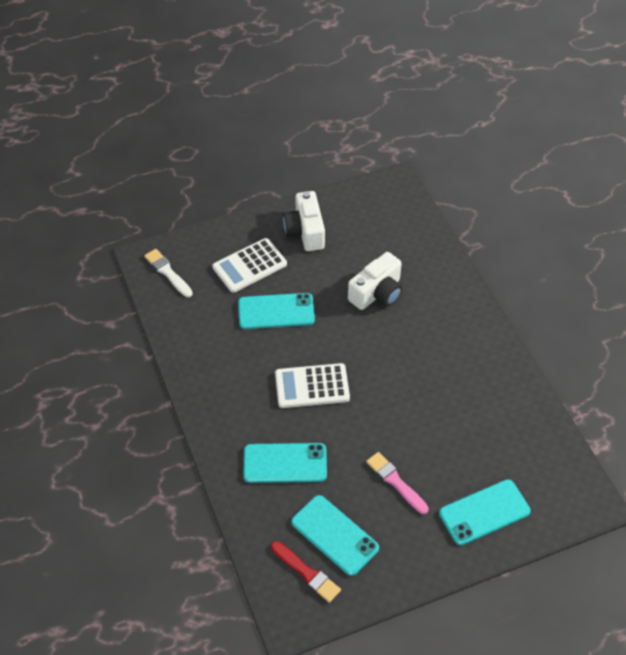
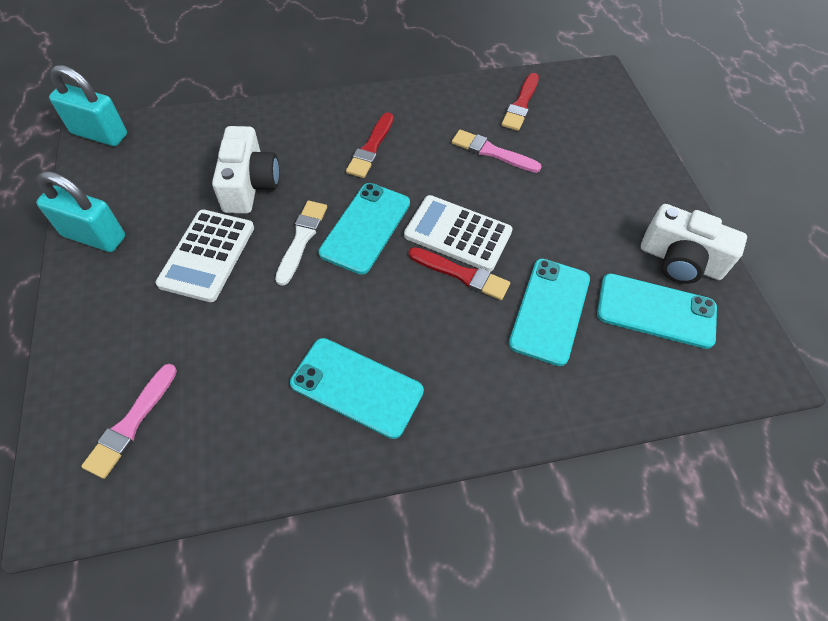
pink brush: 1 -> 2
red brush: 1 -> 3
turquoise padlock: 0 -> 2

